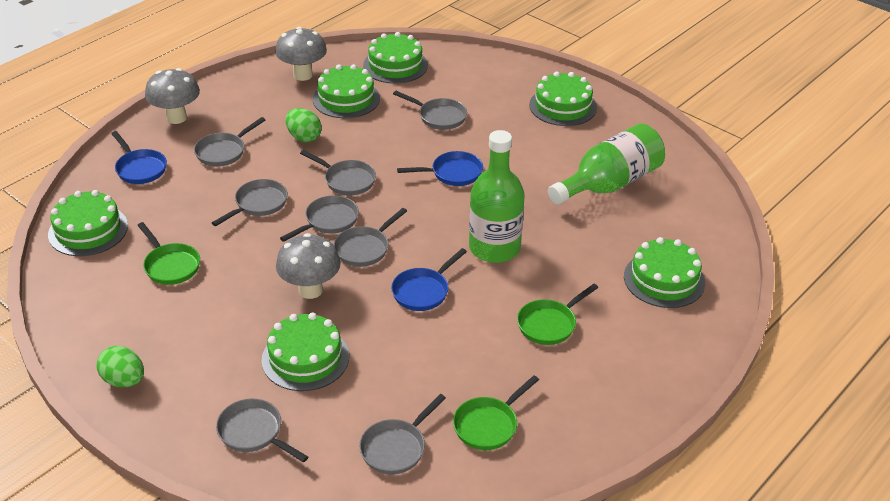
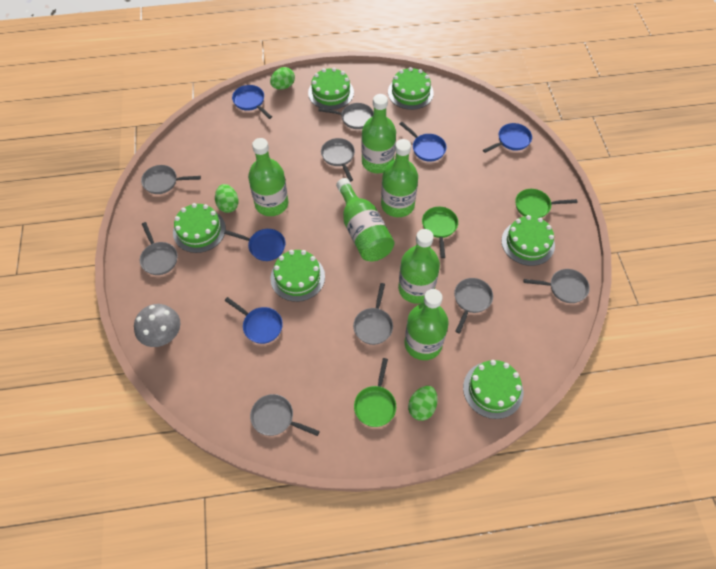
blue pan: 3 -> 5
green bottle: 2 -> 6
green egg: 2 -> 3
grey mushroom: 3 -> 1

